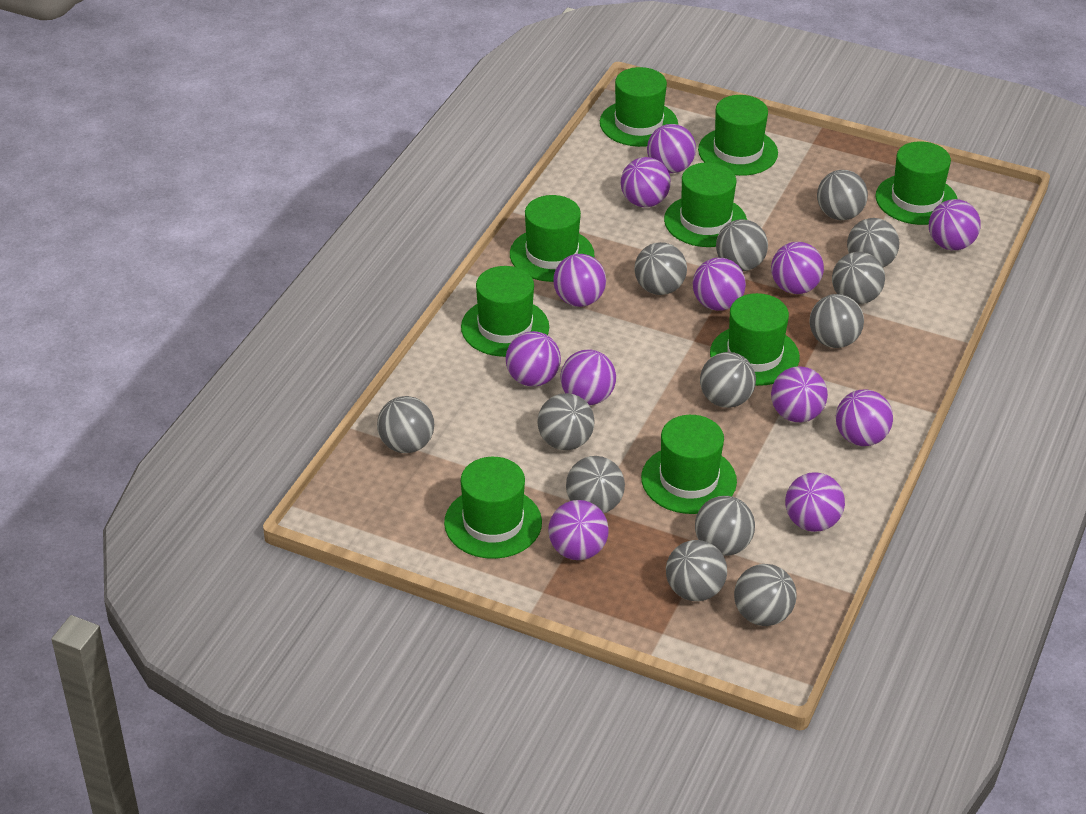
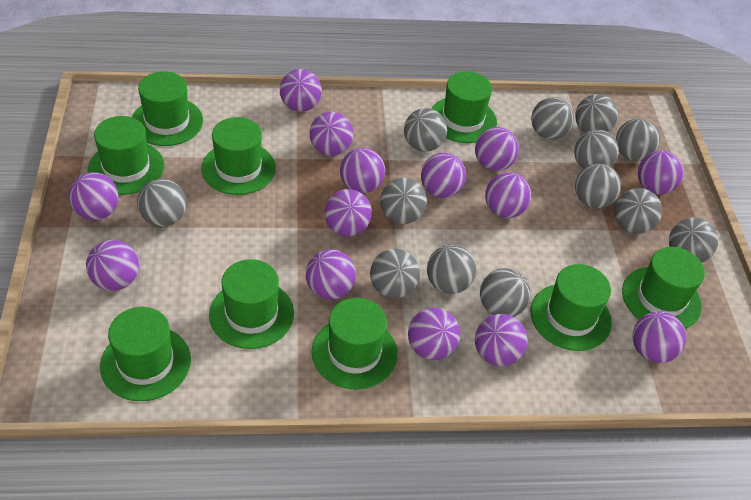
purple ball: 12 -> 14

